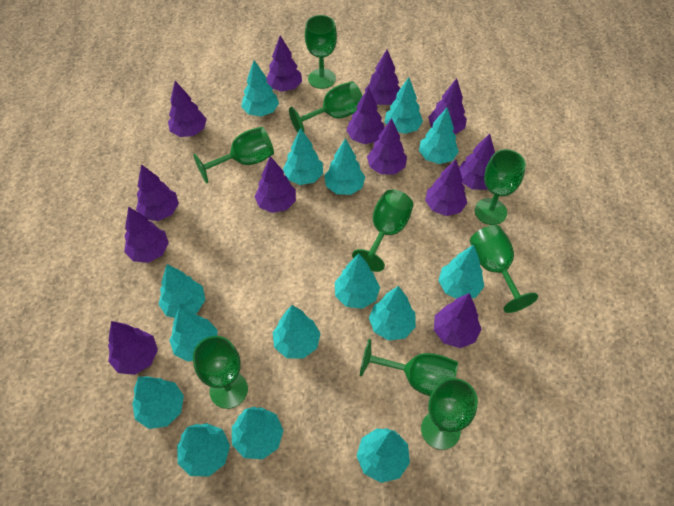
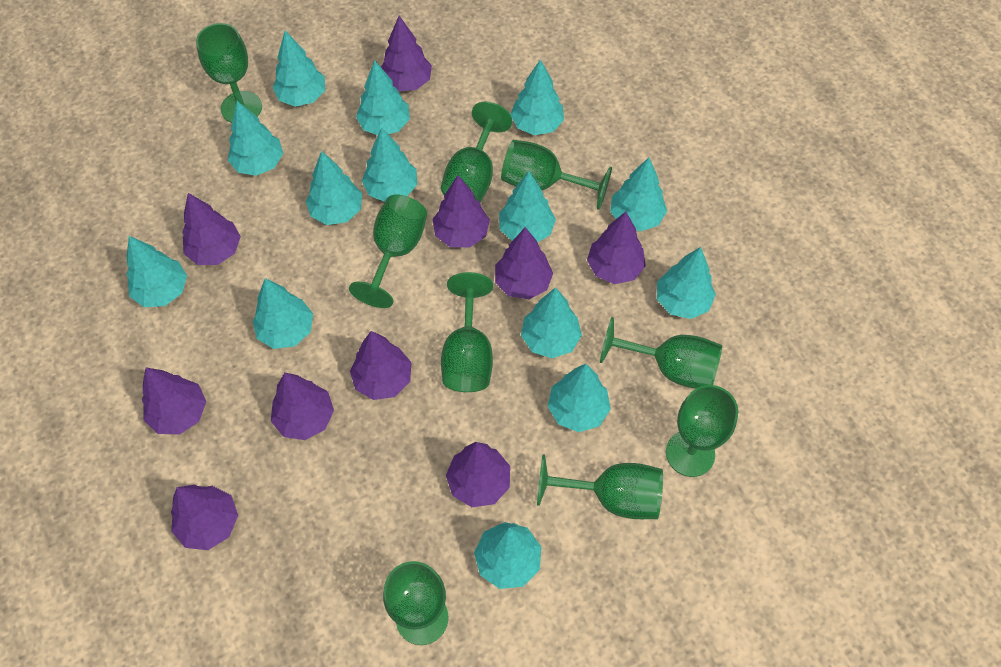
purple tree: 13 -> 10
turquoise tree: 15 -> 14

